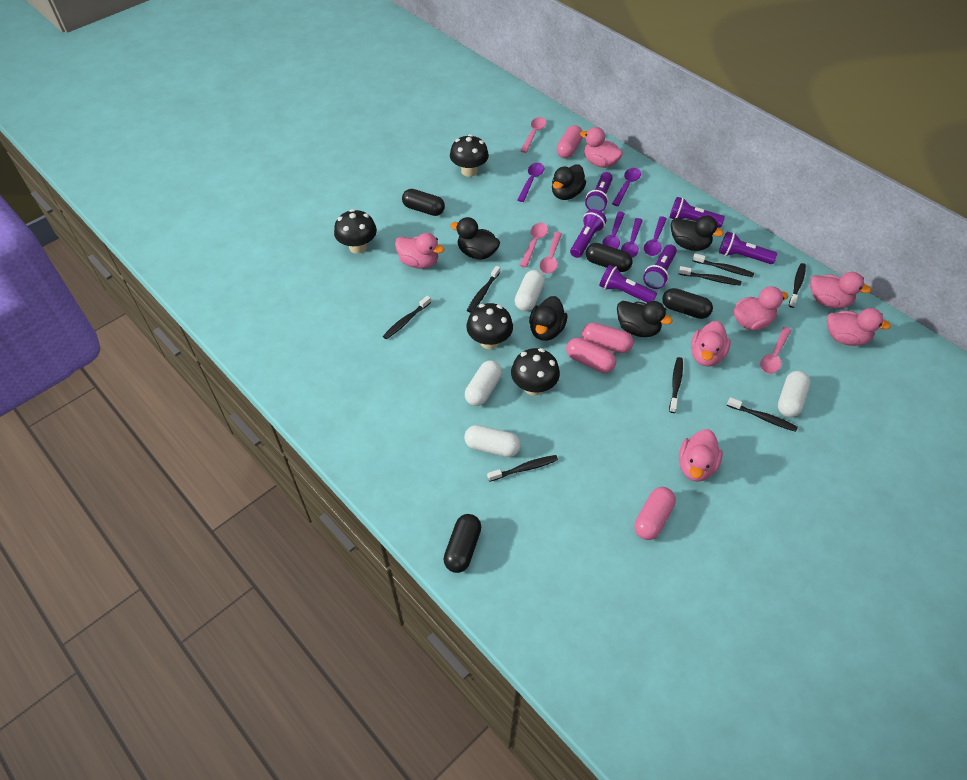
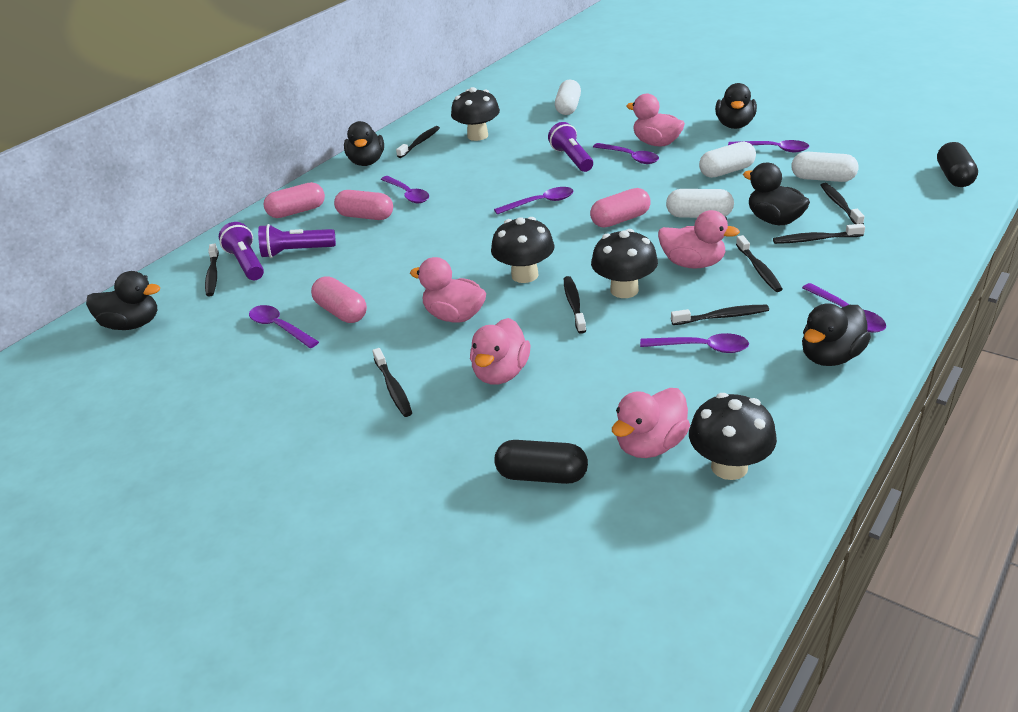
black capsule: 4 -> 2
pink duck: 7 -> 5
pink spoon: 4 -> 0
purple flashlight: 6 -> 3
purple spoon: 5 -> 7

